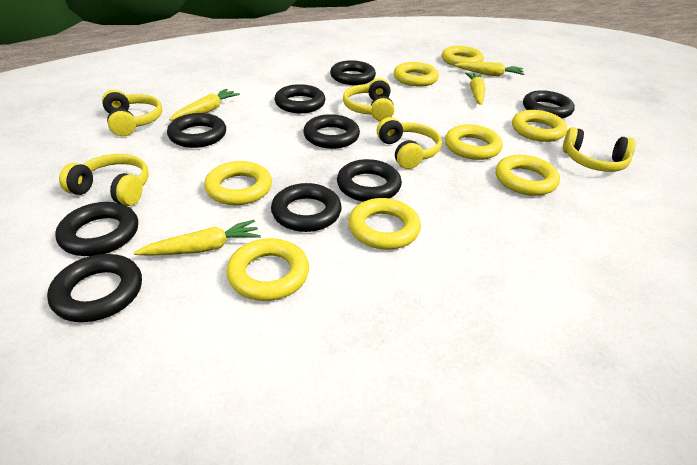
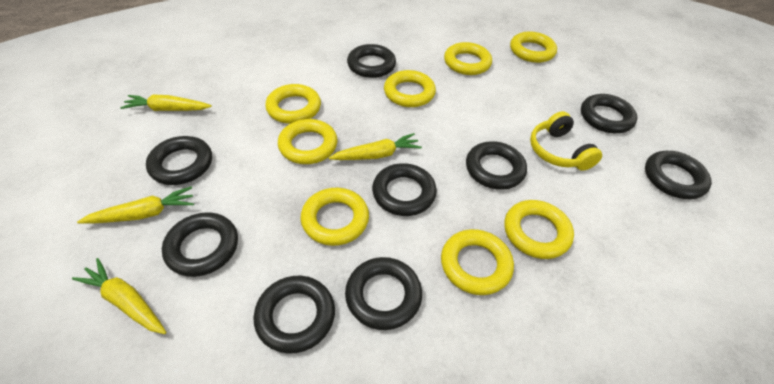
yellow headphones: 5 -> 1

